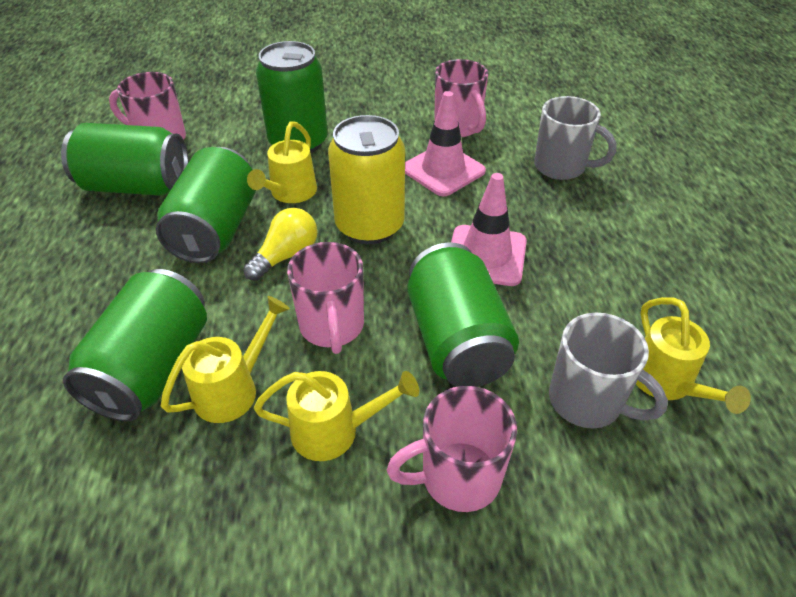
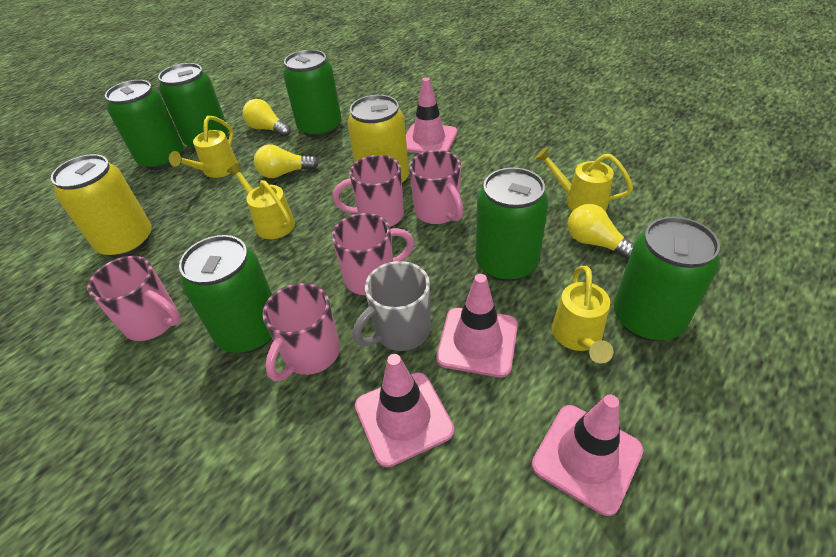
green can: 5 -> 6
grey mug: 2 -> 1
pink mug: 4 -> 5
pink traffic cone: 2 -> 4
yellow can: 1 -> 2
yellow light bulb: 1 -> 3

